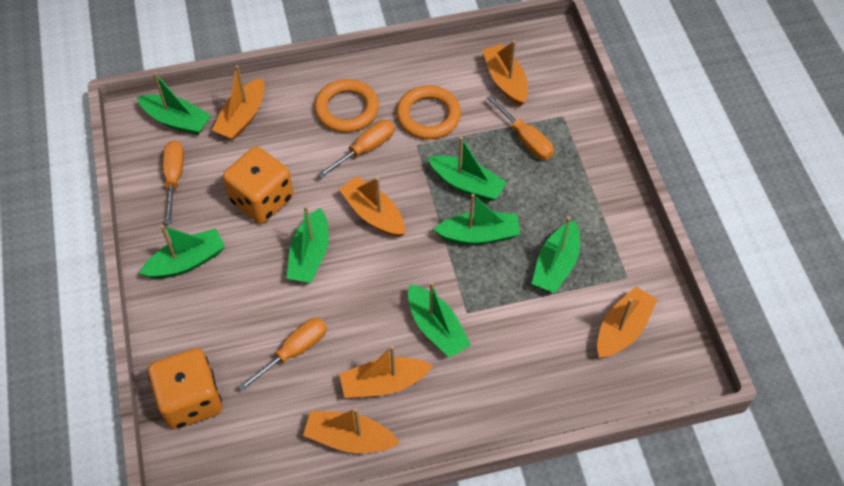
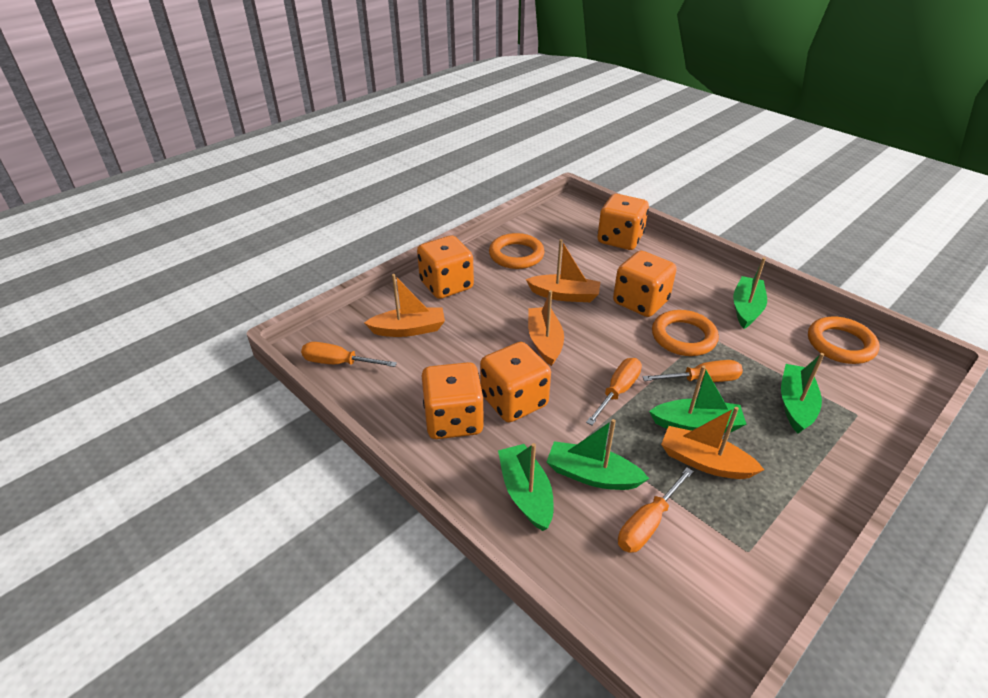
green boat: 7 -> 5
orange boat: 6 -> 4
orange dice: 2 -> 5
orange ring: 2 -> 3

